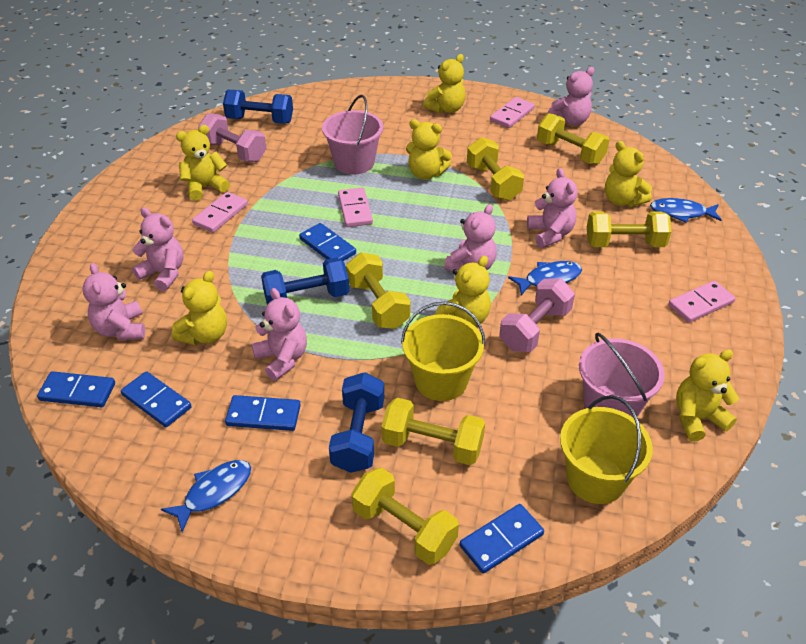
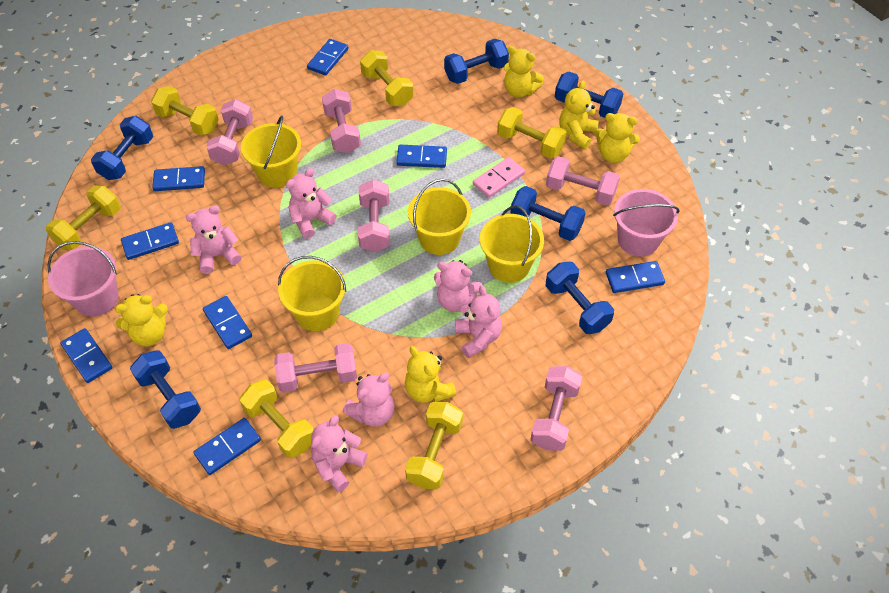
blue domino: 5 -> 8
blue dumbbell: 3 -> 6
blue fish: 3 -> 0
pink domino: 4 -> 1
pink dumbbell: 2 -> 6
yellow bucket: 2 -> 4
yellow teddy bear: 7 -> 5

